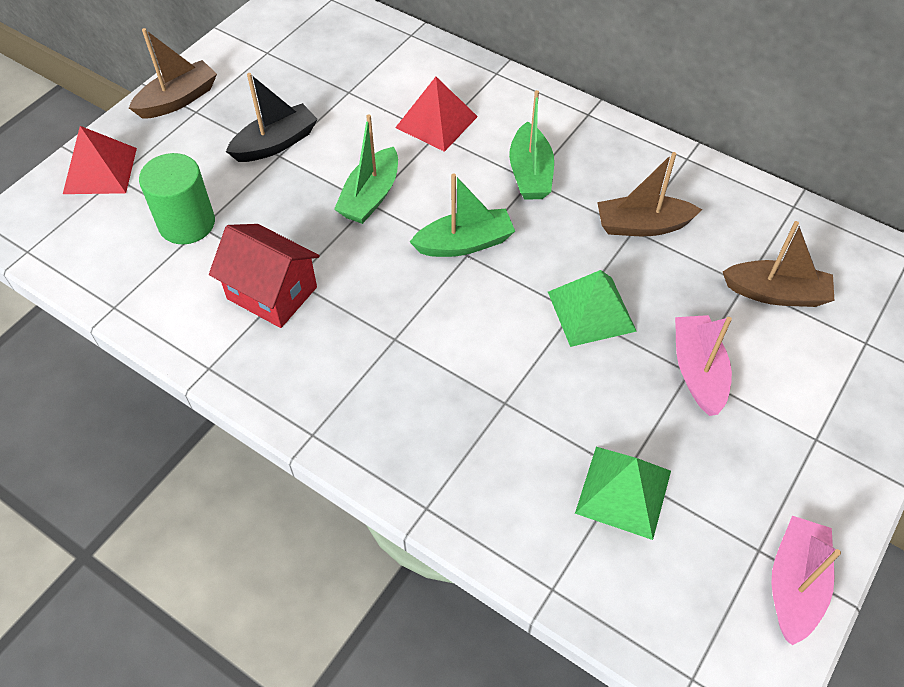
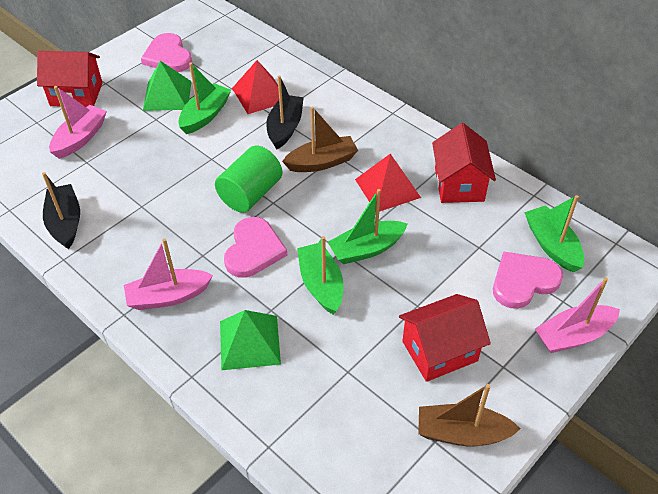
black boat: 1 -> 2
brown boat: 3 -> 2
green boat: 3 -> 4
pink boat: 2 -> 3
pink heart: 0 -> 3
red house: 1 -> 3

